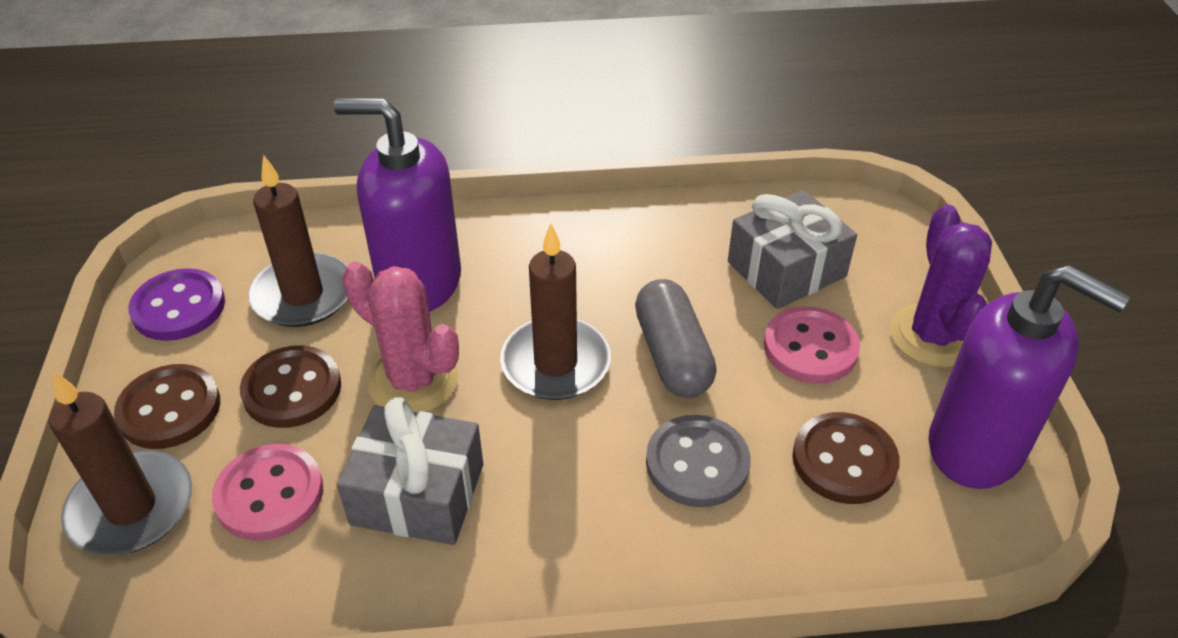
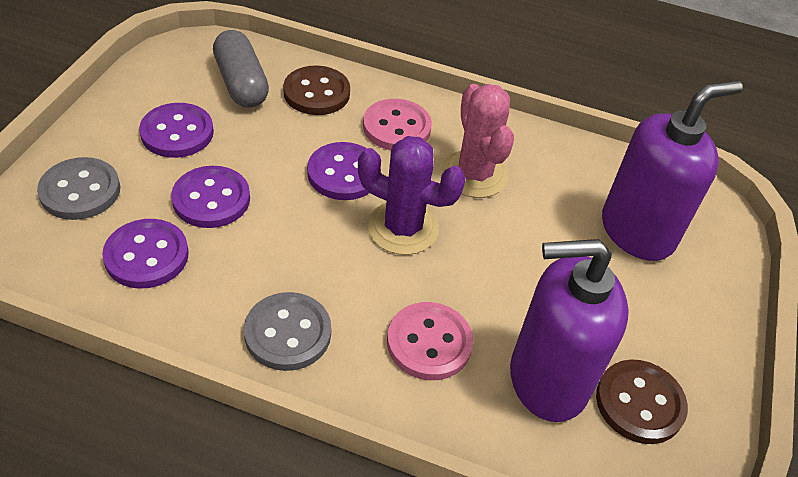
brown button: 3 -> 2
brown candle: 3 -> 0
grey button: 1 -> 2
grey gift: 2 -> 0
purple button: 1 -> 4

